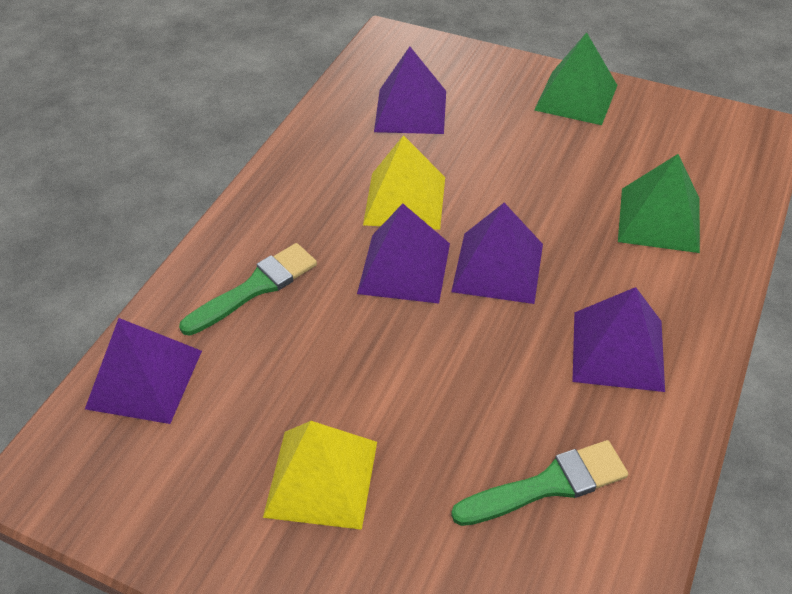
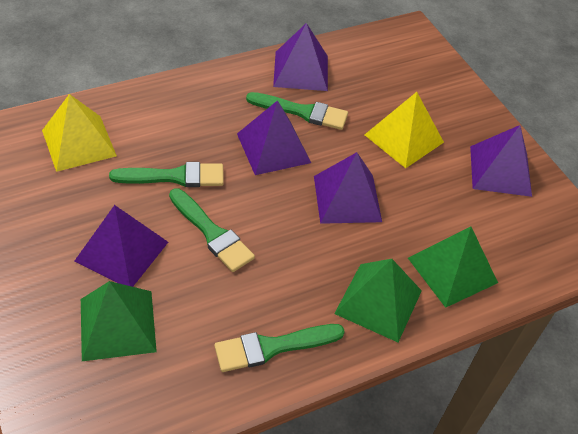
green brush: 2 -> 4
green pyramid: 2 -> 3

